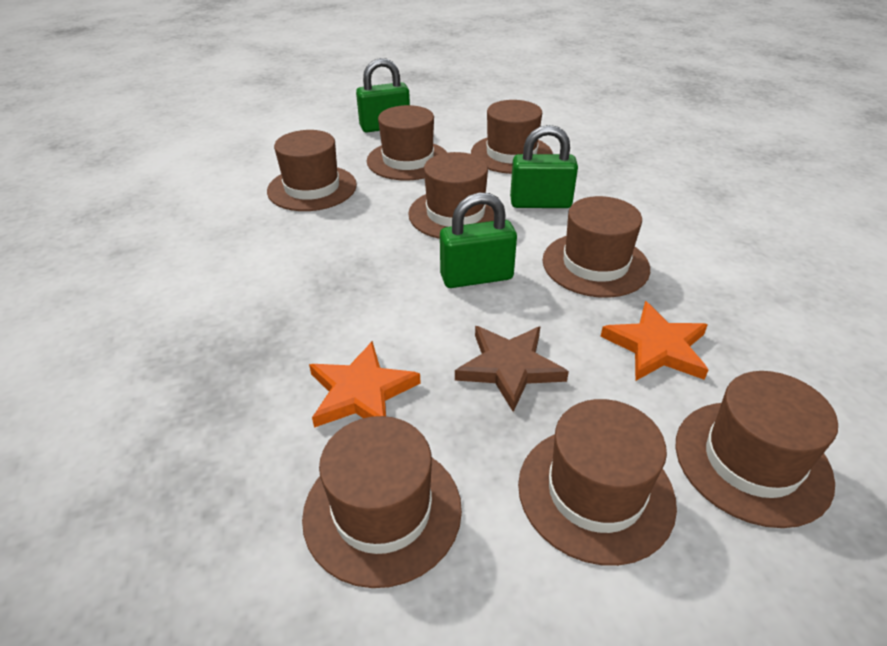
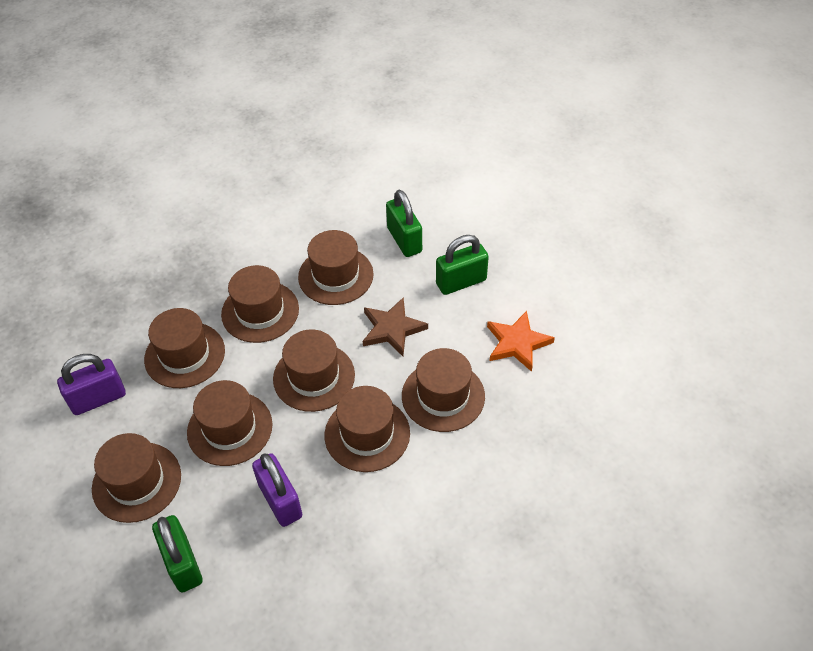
orange star: 2 -> 1
purple padlock: 0 -> 2

